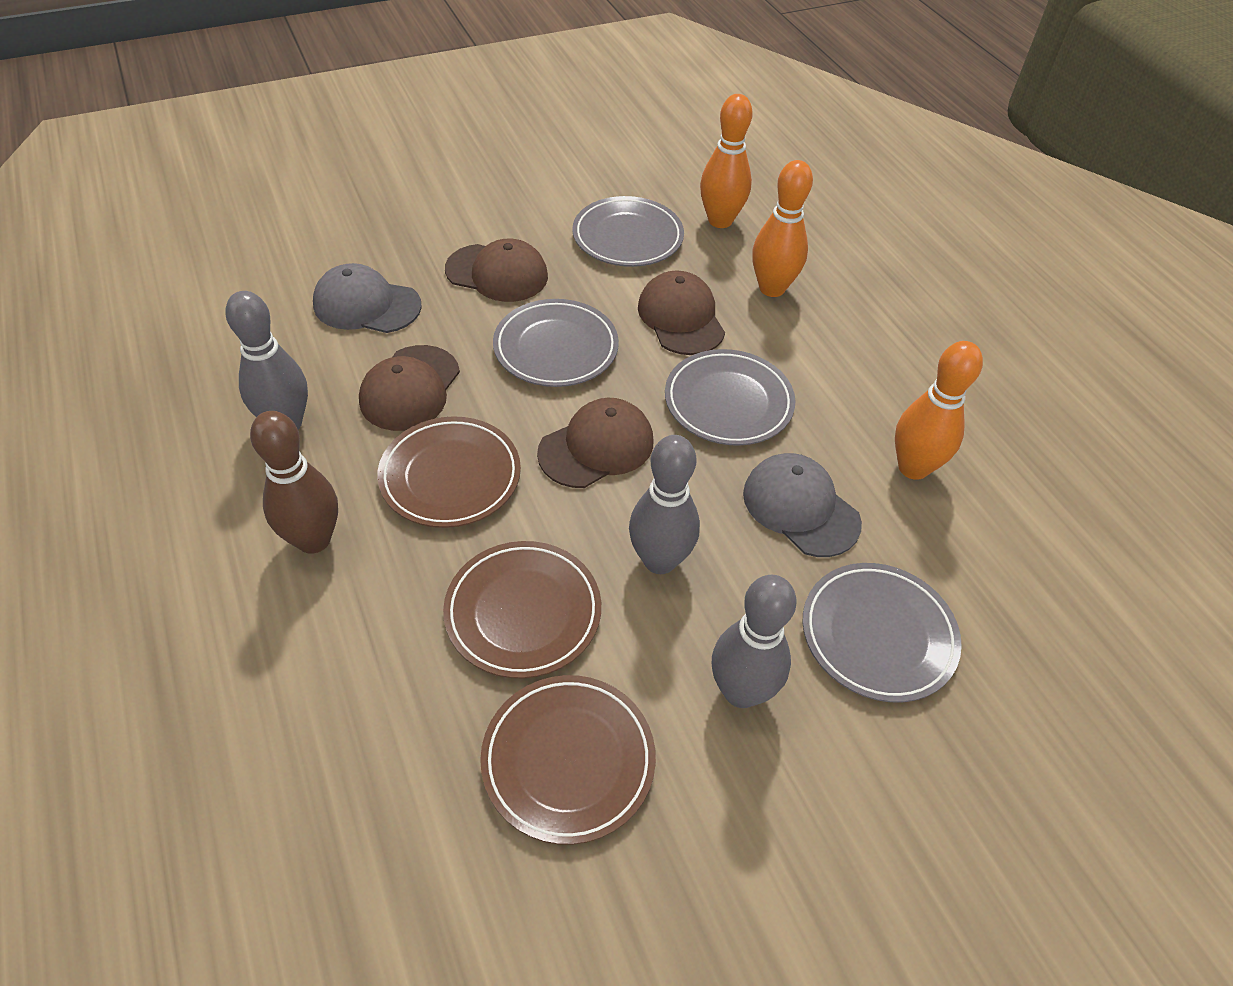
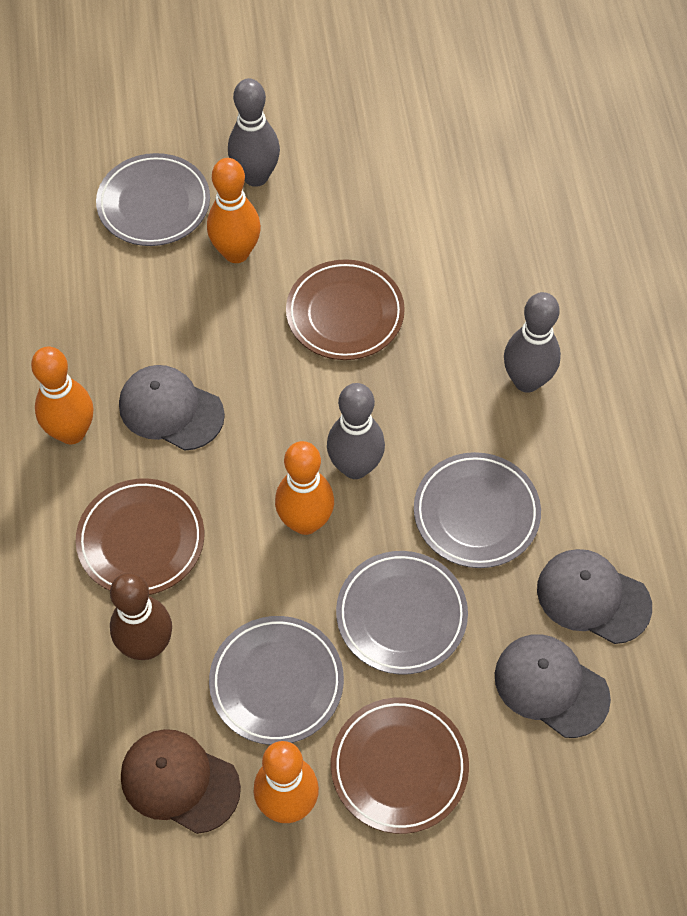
brown cap: 4 -> 1
grey cap: 2 -> 3
orange bowling pin: 3 -> 4

